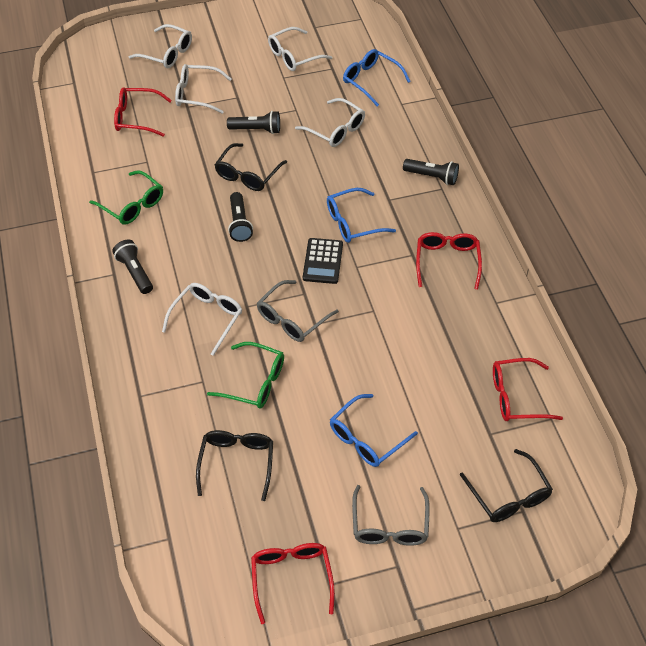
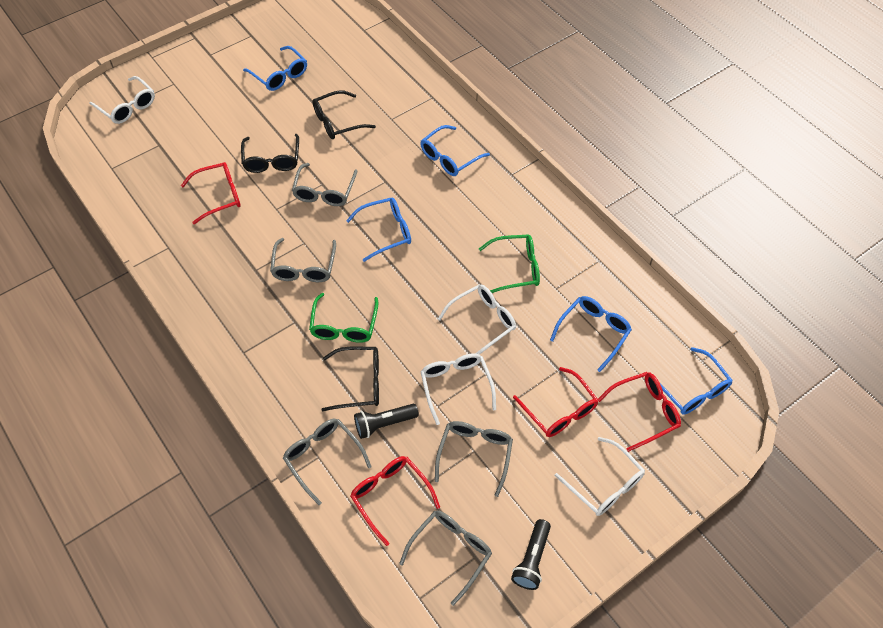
black calculator: 1 -> 0
black flashlight: 4 -> 2
blue glasses: 3 -> 5
grey glasses: 2 -> 5
white glasses: 5 -> 4

